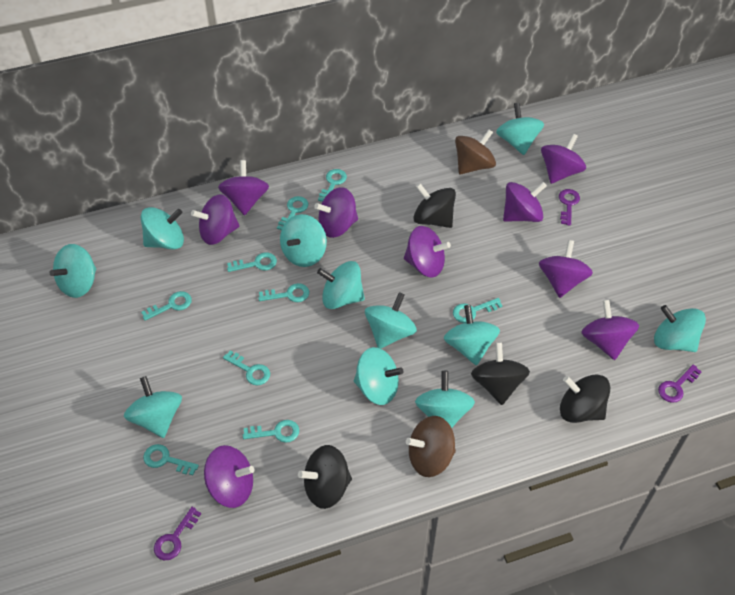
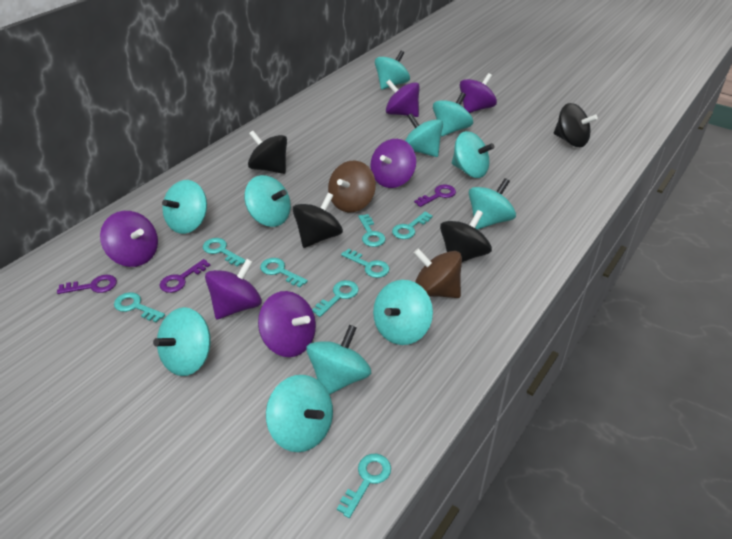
purple spinning top: 9 -> 6
turquoise key: 9 -> 8

